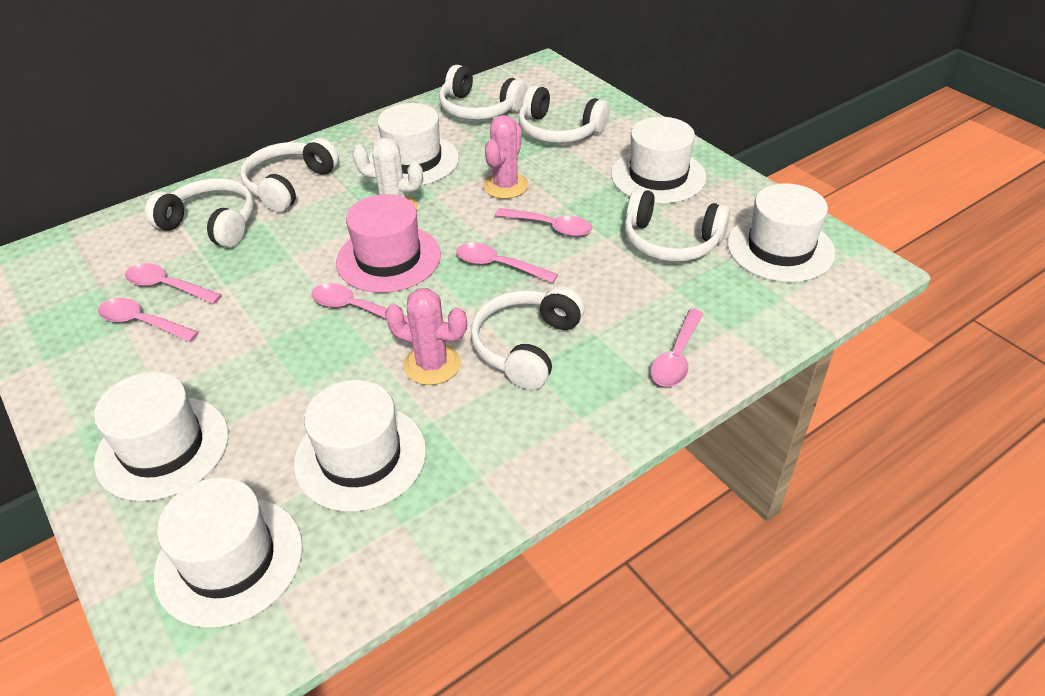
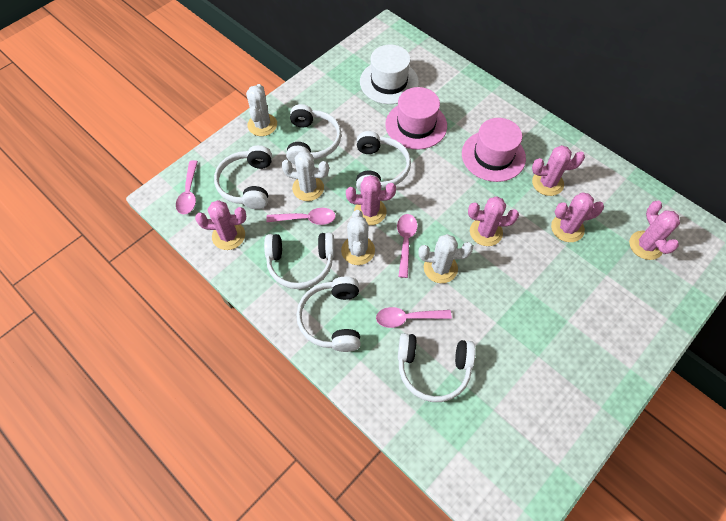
pink cactus: 2 -> 6
pink hat: 1 -> 2
pink spoon: 6 -> 4
white cactus: 1 -> 4
white hat: 6 -> 1

